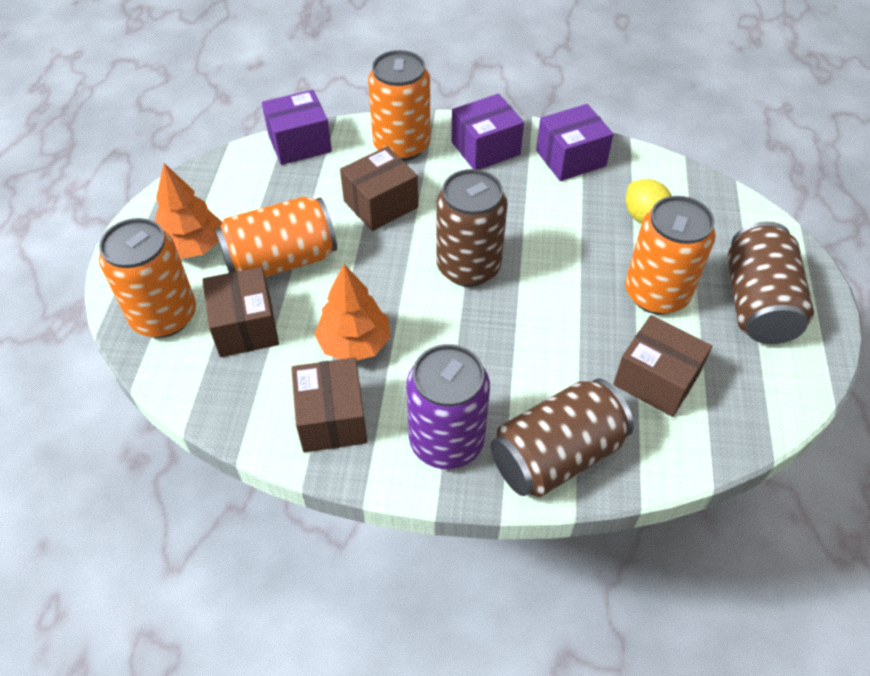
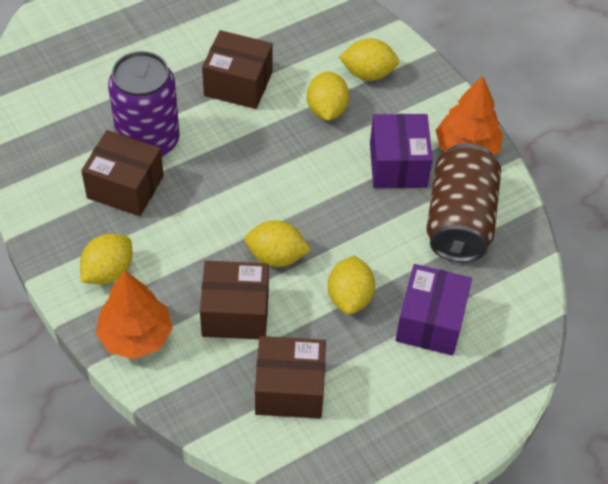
brown can: 3 -> 1
orange can: 4 -> 0
purple box: 3 -> 2
yellow lemon: 1 -> 5

